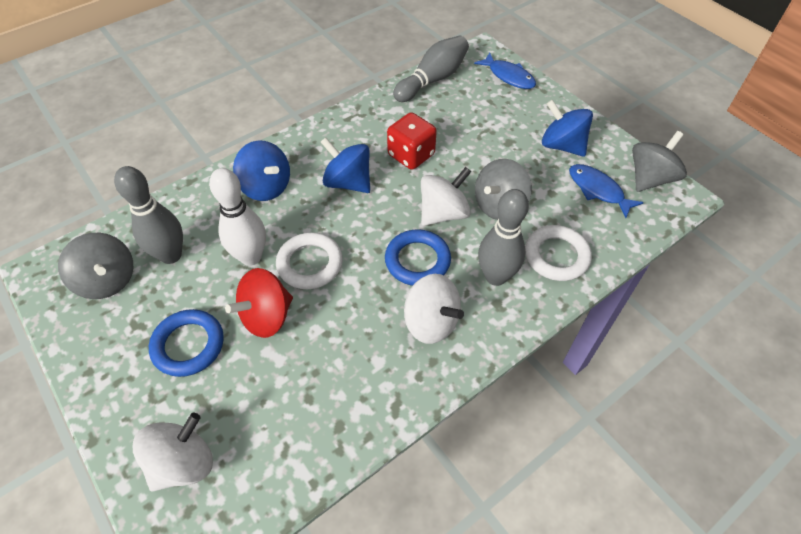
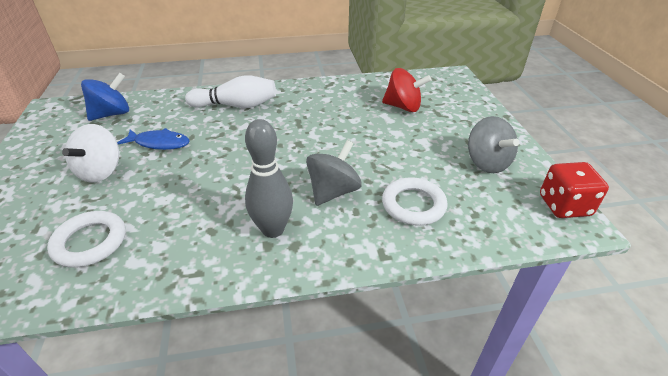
blue fish: 2 -> 1
blue ring: 2 -> 0
blue spinning top: 3 -> 1
grey bowling pin: 3 -> 1
grey spinning top: 3 -> 2
white spinning top: 3 -> 1

